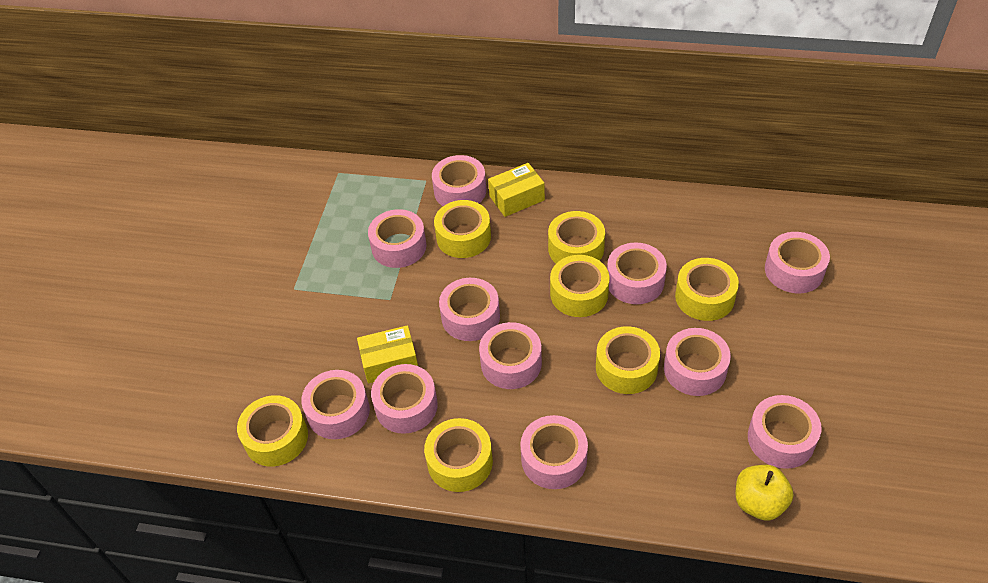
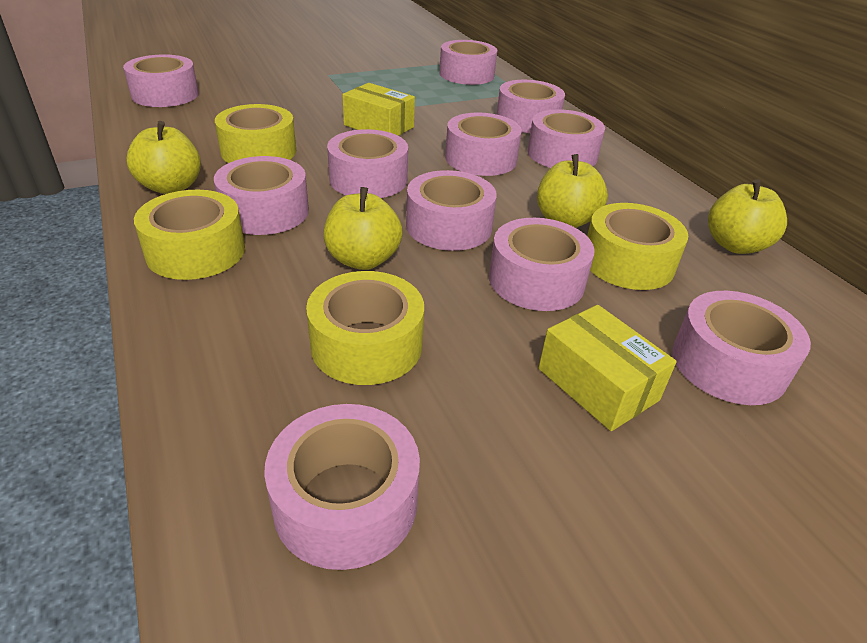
yellow apple: 1 -> 4
yellow tape: 7 -> 4

